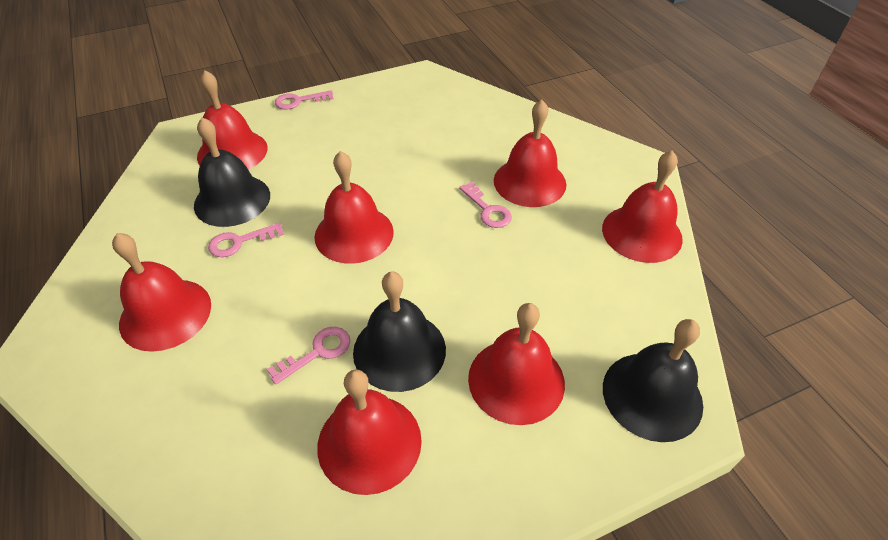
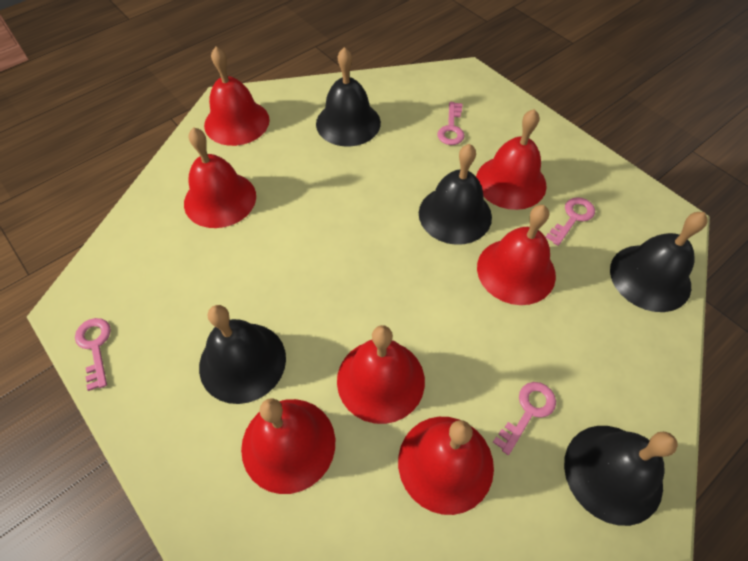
black bell: 3 -> 5

